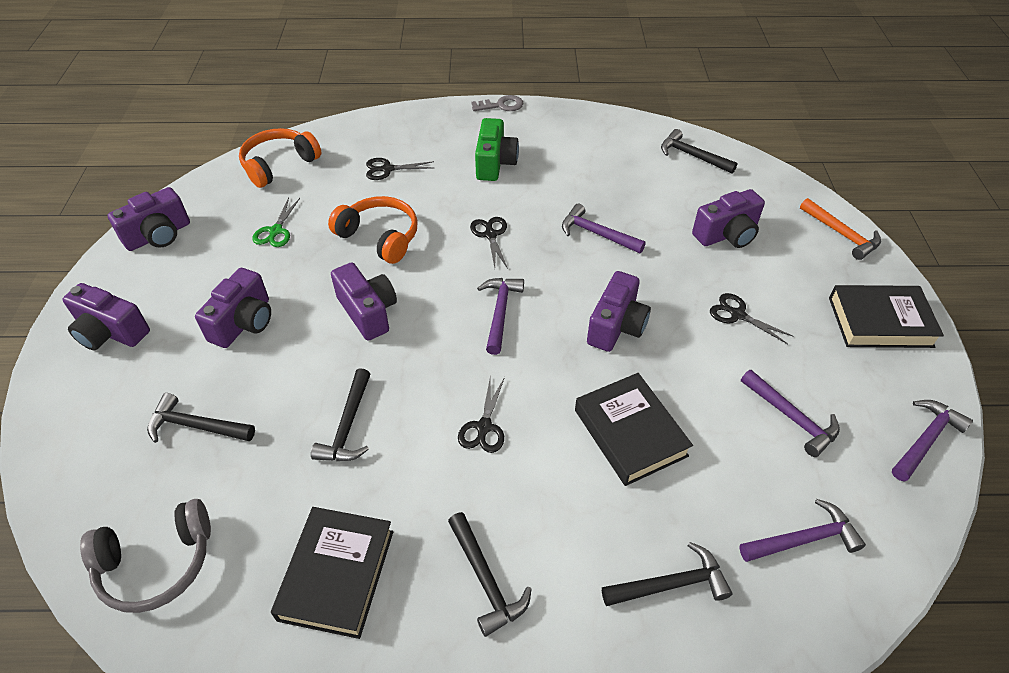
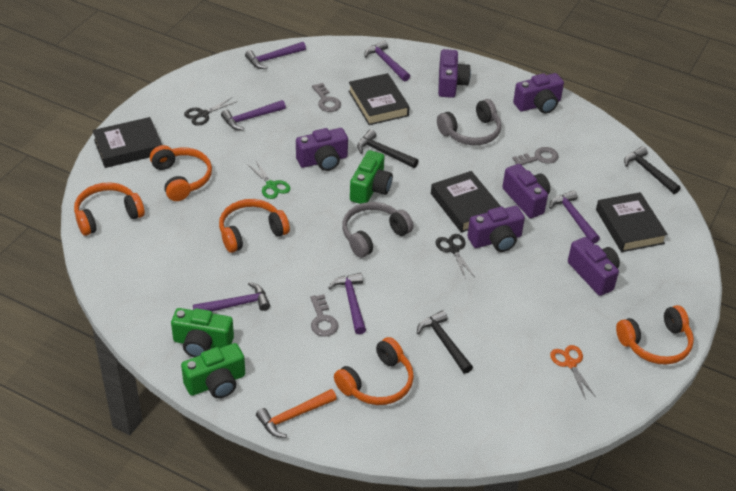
black book: 3 -> 4
black hammer: 5 -> 3
black scissors: 4 -> 2
green camera: 1 -> 3
grey headphones: 1 -> 2
grey key: 1 -> 3
orange headphones: 2 -> 5
orange scissors: 0 -> 1
purple hammer: 5 -> 6

